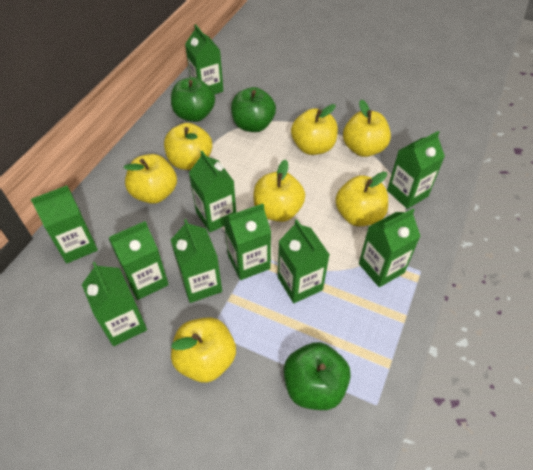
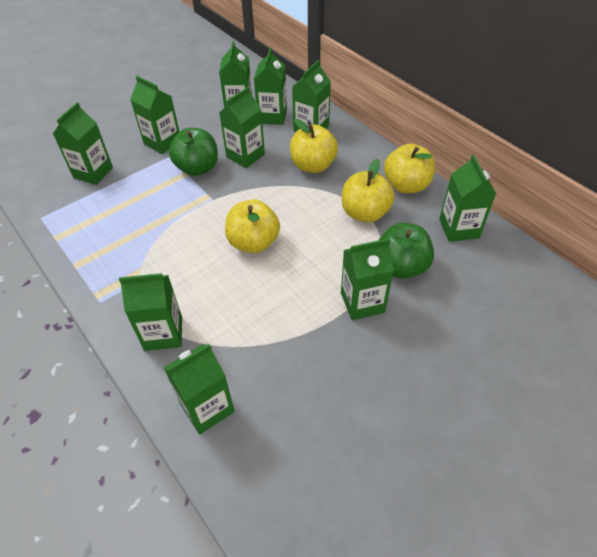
green apple: 3 -> 2
yellow apple: 7 -> 4

